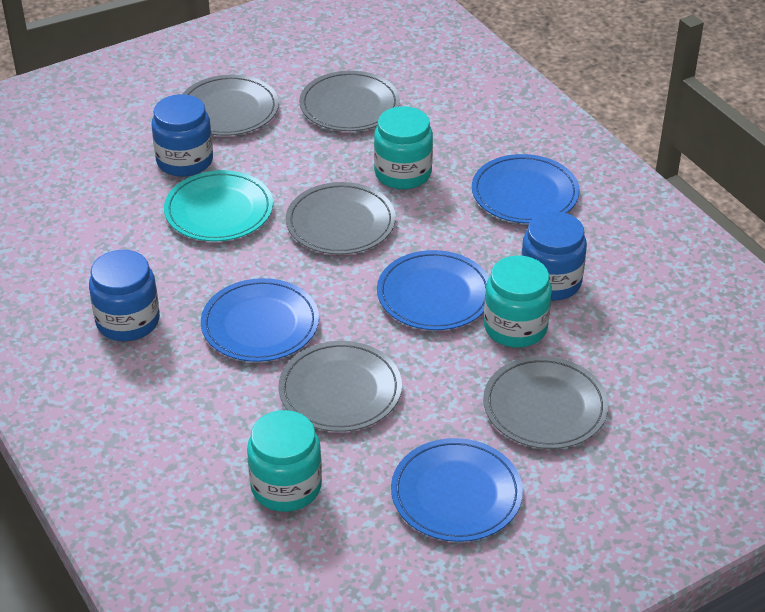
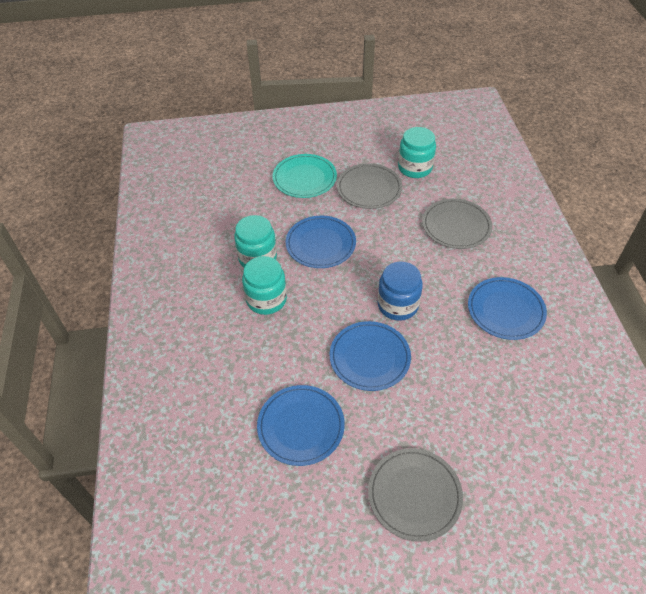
blue jar: 3 -> 1
grey plate: 5 -> 3

